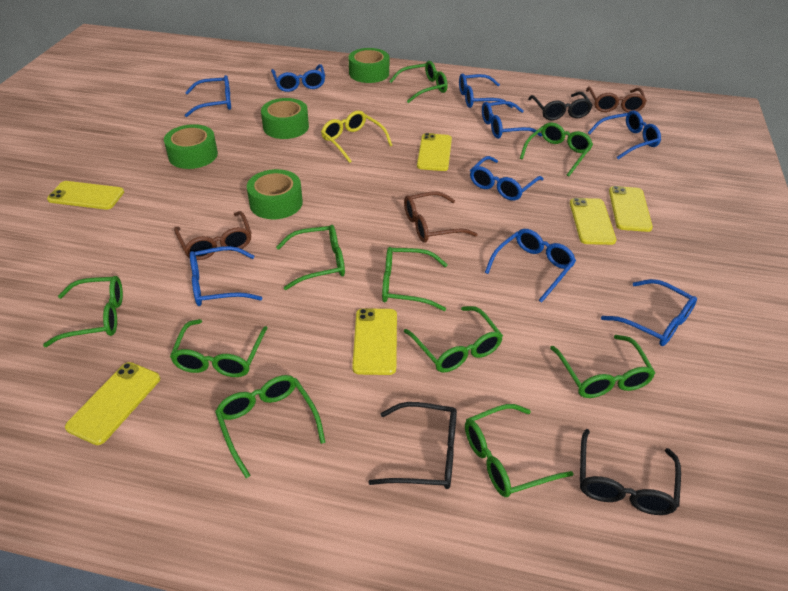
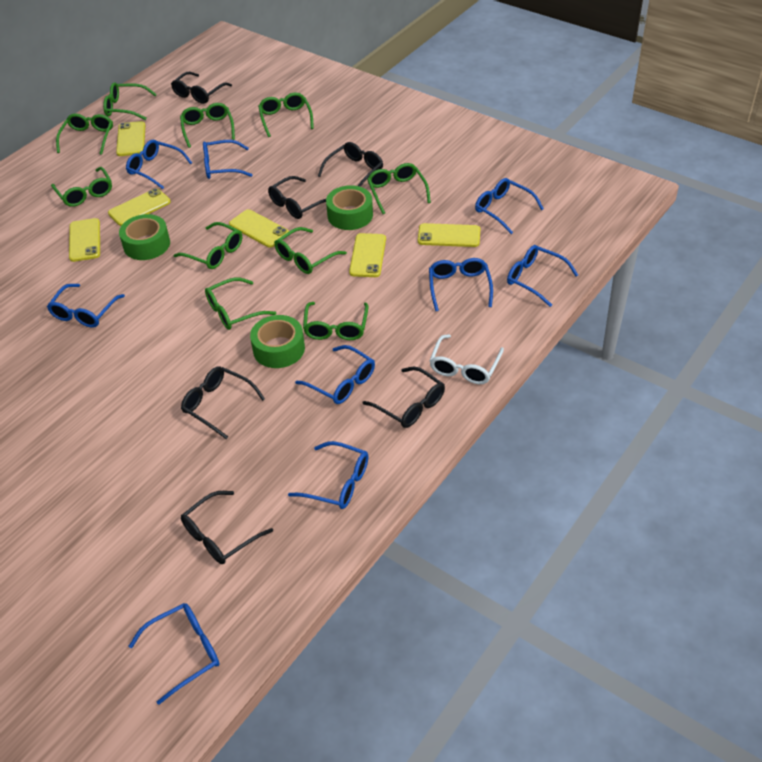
black glasses: 3 -> 6
brown glasses: 3 -> 0
green tape: 4 -> 3
white glasses: 0 -> 1
yellow glasses: 1 -> 0

